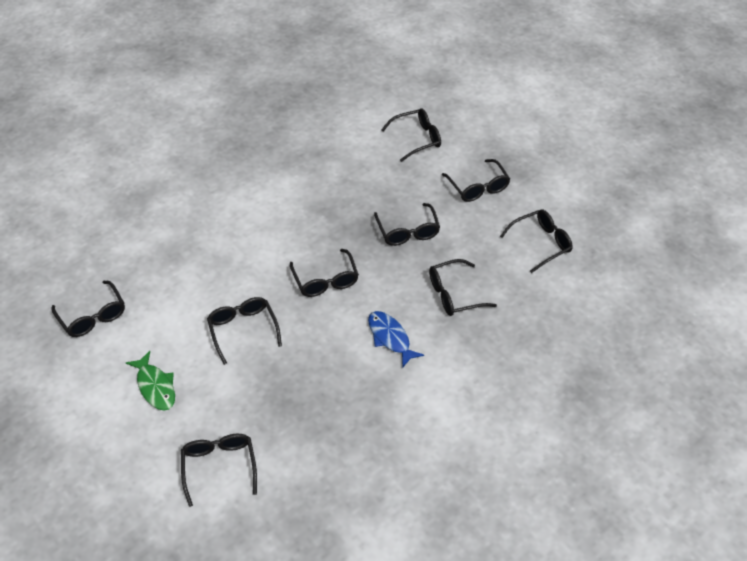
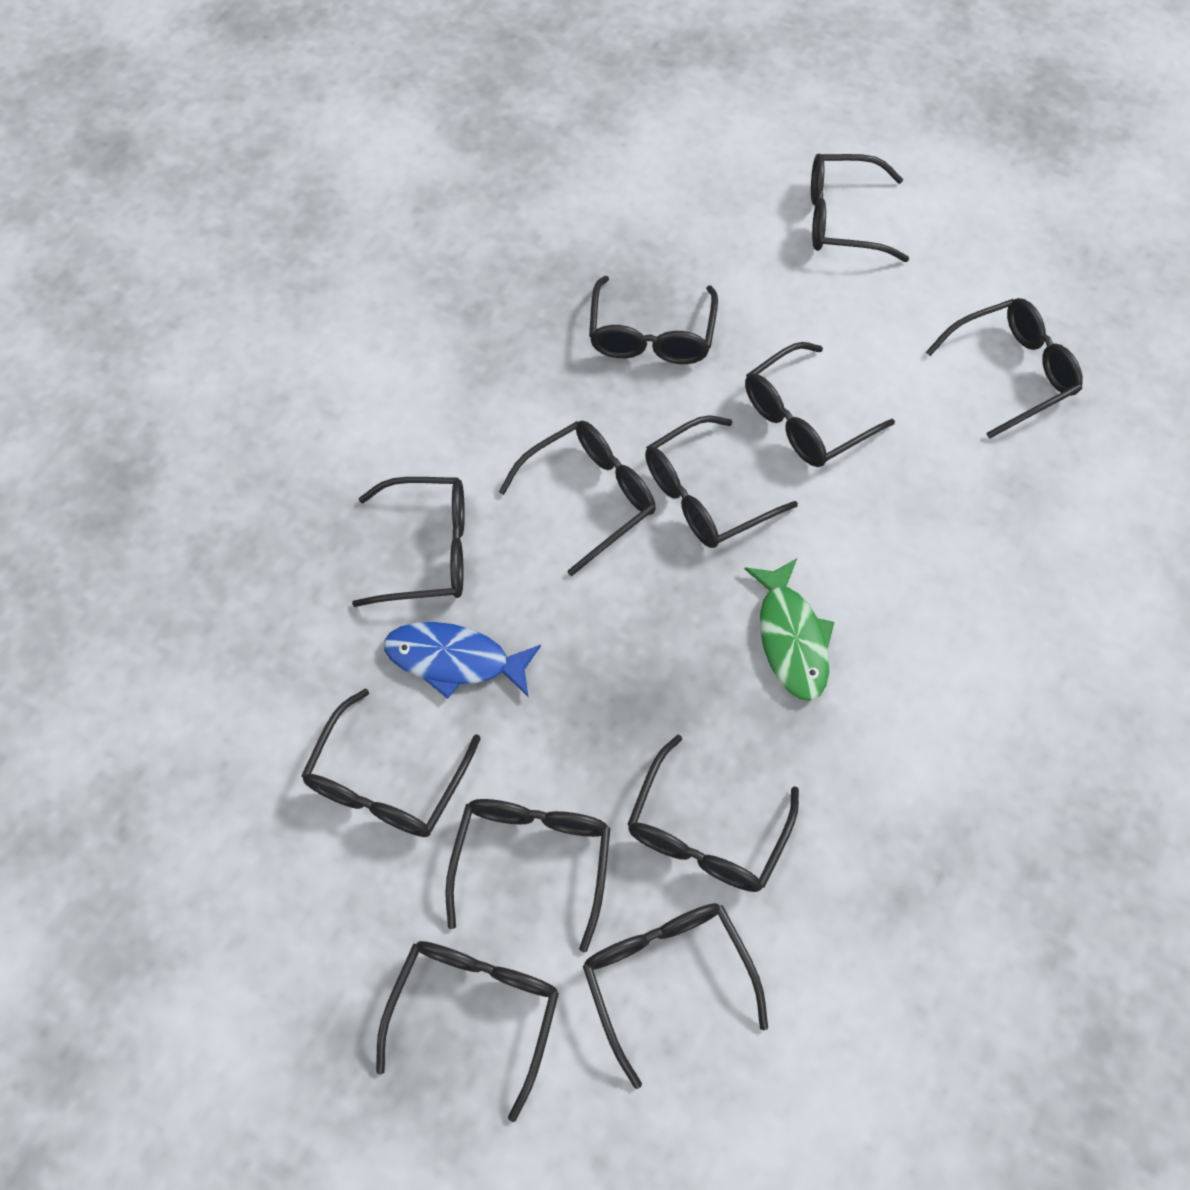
black glasses: 9 -> 12

